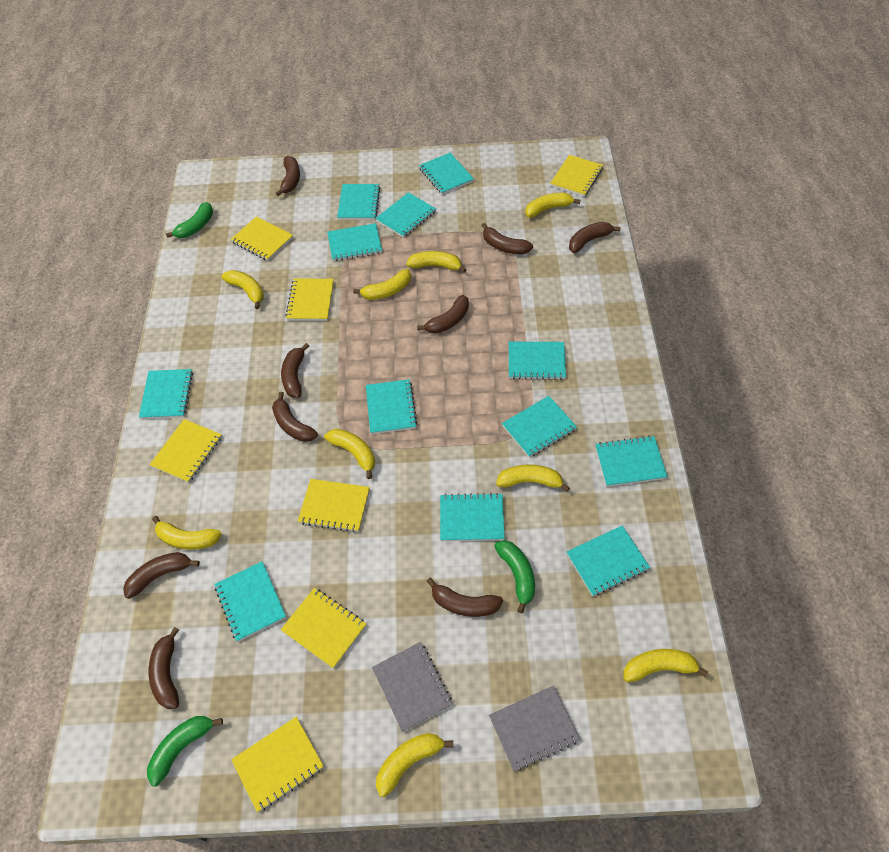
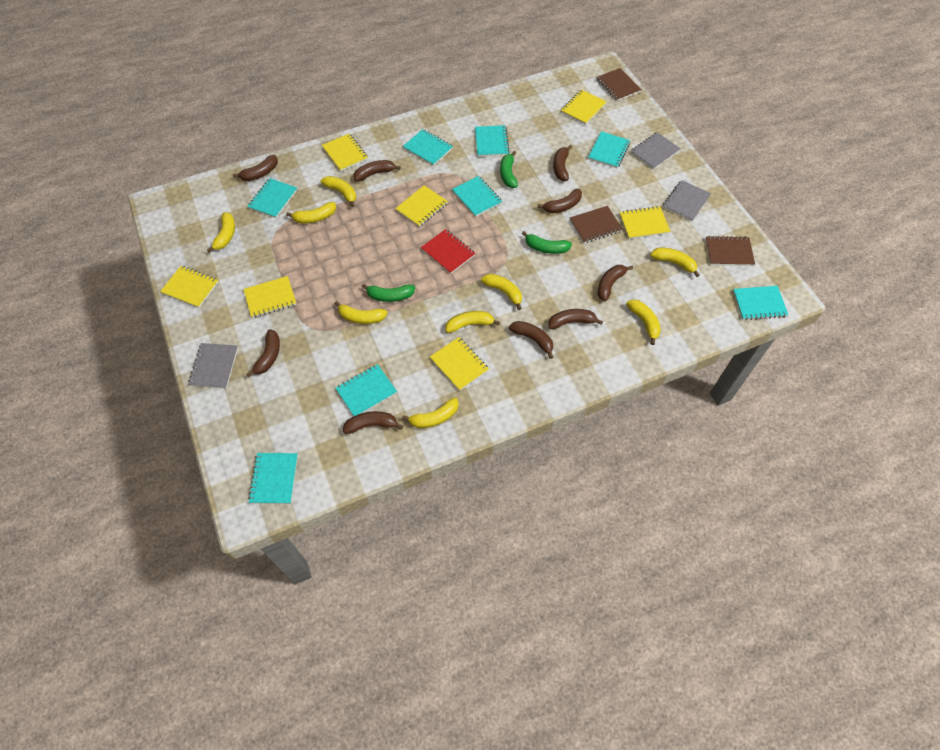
brown notebook: 0 -> 3
grey notebook: 2 -> 3
red notebook: 0 -> 1
turquoise notebook: 12 -> 8

